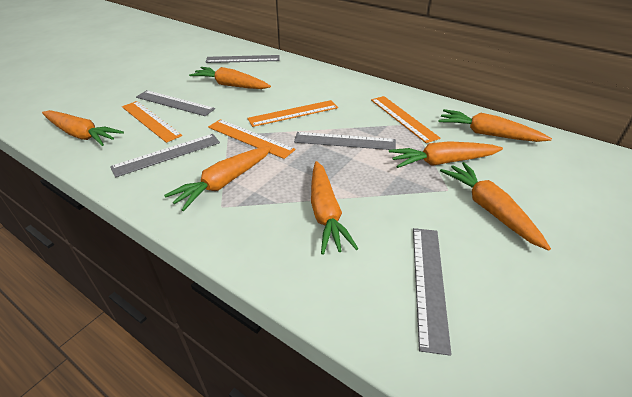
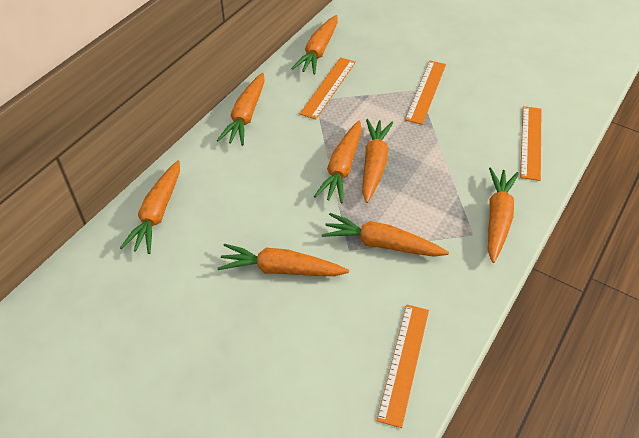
grey ruler: 5 -> 0
orange carrot: 7 -> 8

